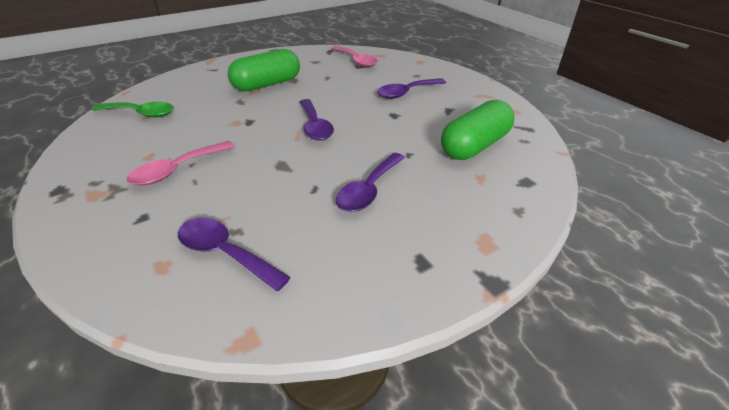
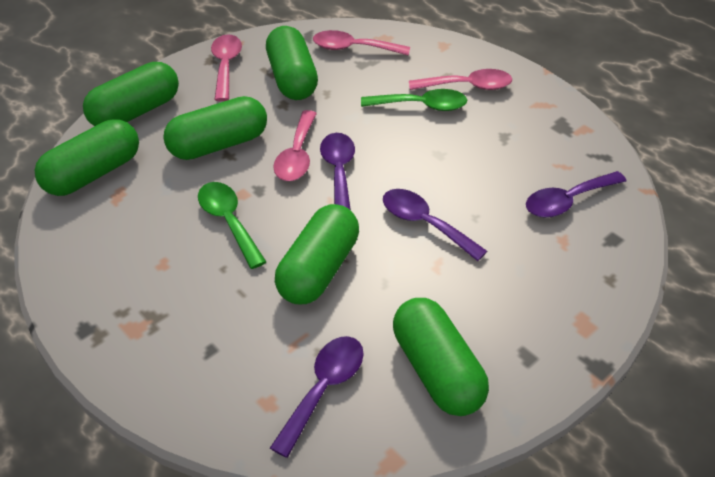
green capsule: 2 -> 6
green spoon: 1 -> 2
pink spoon: 2 -> 4

